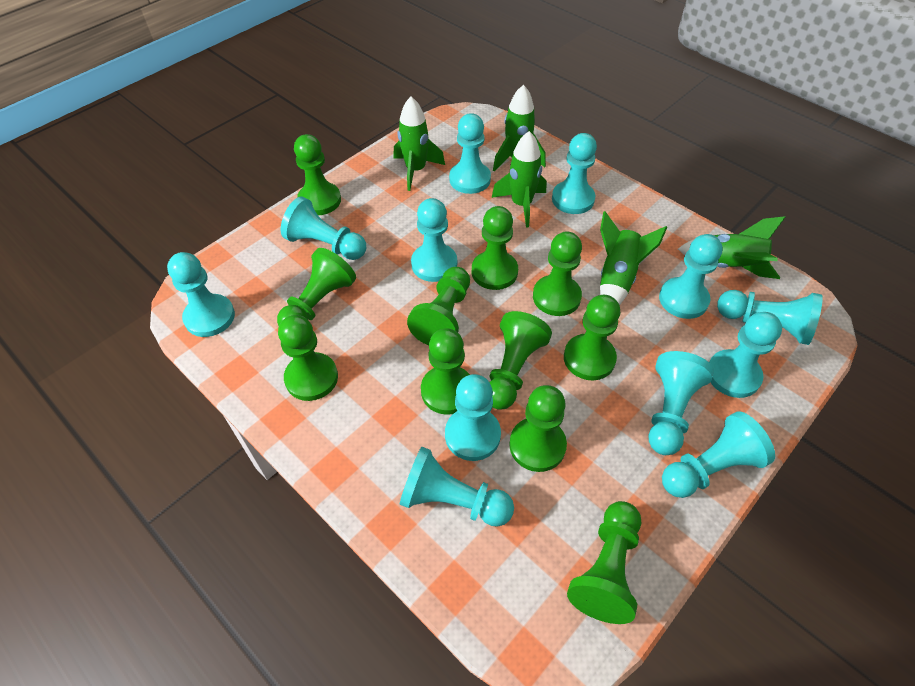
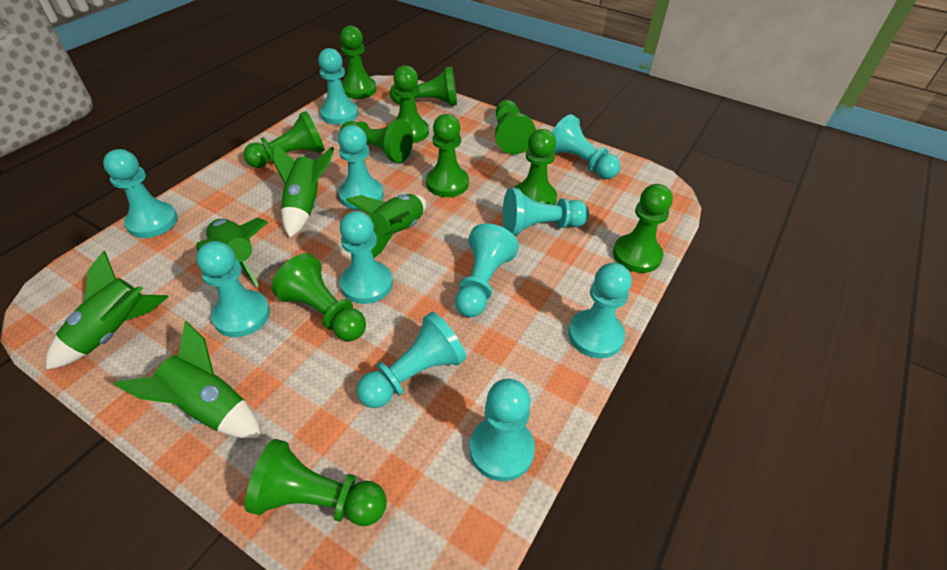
turquoise pawn: 12 -> 11

